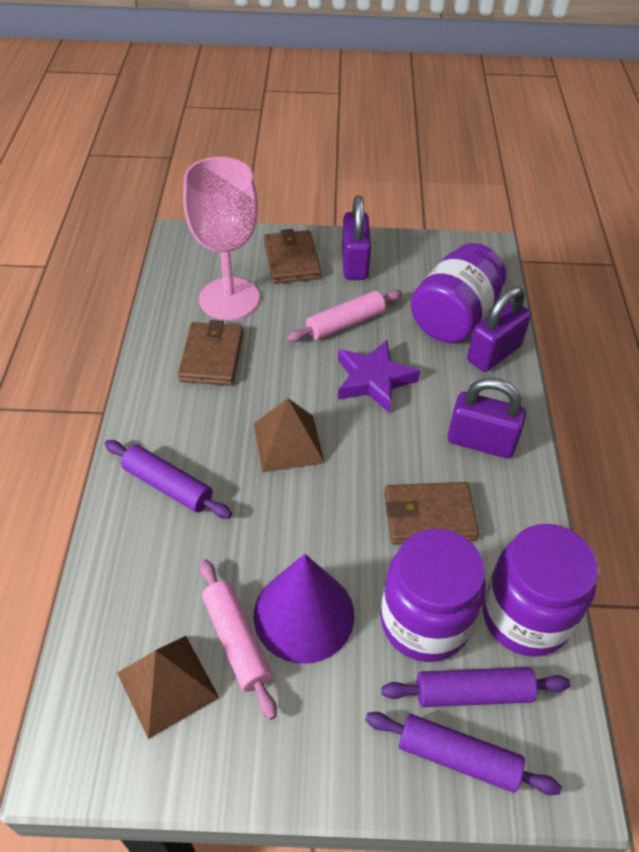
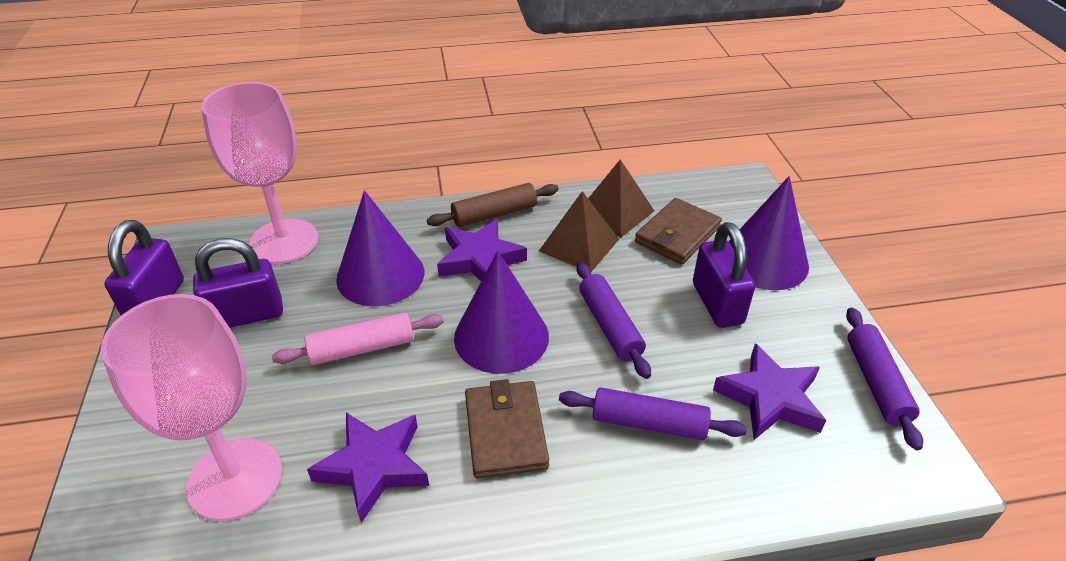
brown rolling pin: 0 -> 1
brown wallet: 3 -> 2
pink goblet: 1 -> 2
pink rolling pin: 2 -> 1
purple cone: 1 -> 3
purple jar: 3 -> 0
purple star: 1 -> 3

